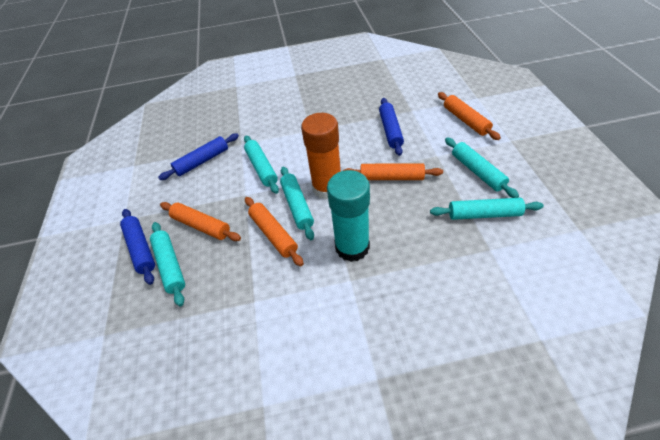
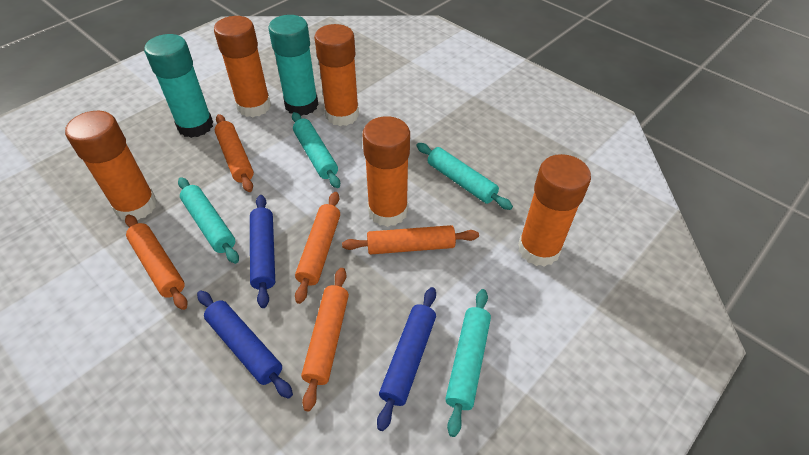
orange glue stick: 1 -> 5
orange rolling pin: 4 -> 5
turquoise glue stick: 1 -> 2
turquoise rolling pin: 5 -> 4

